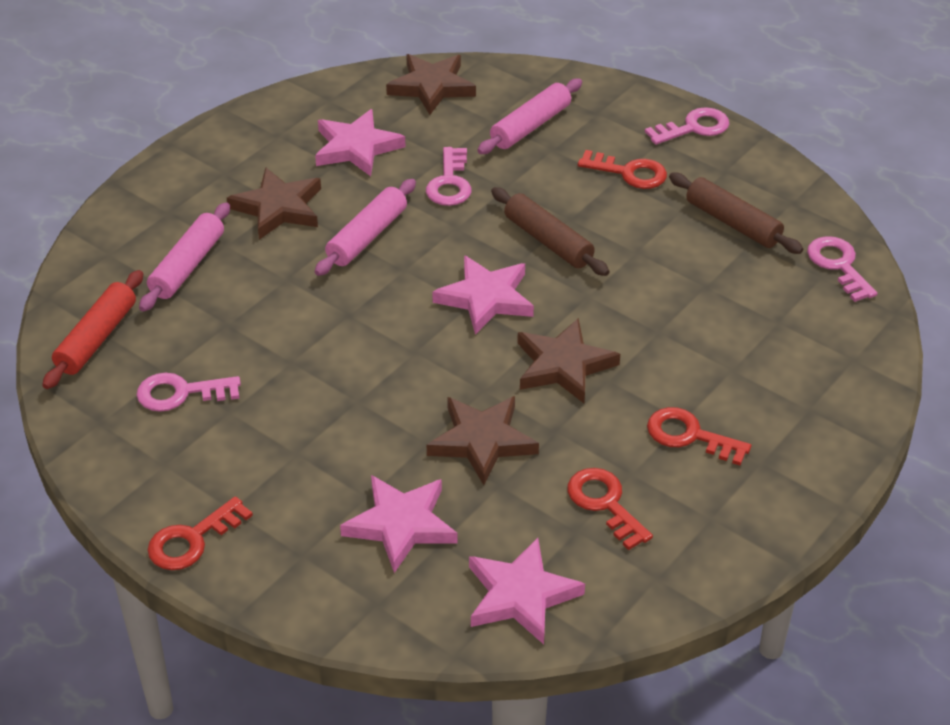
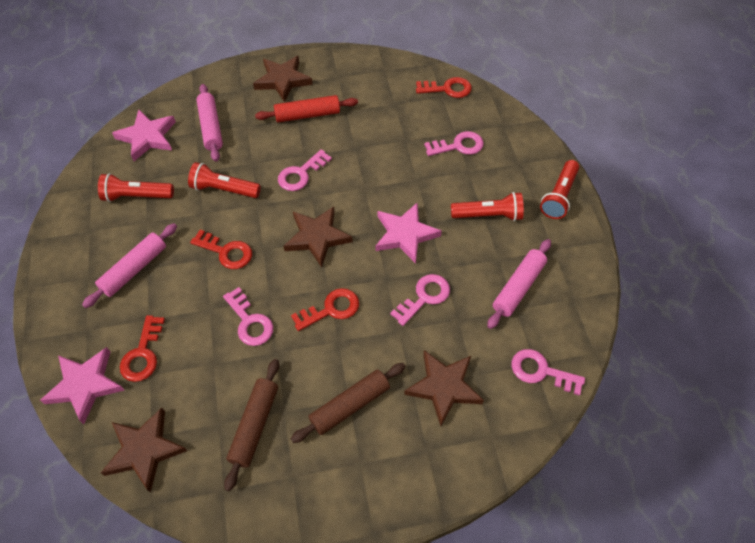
pink key: 4 -> 5
pink star: 4 -> 3
red flashlight: 0 -> 4

